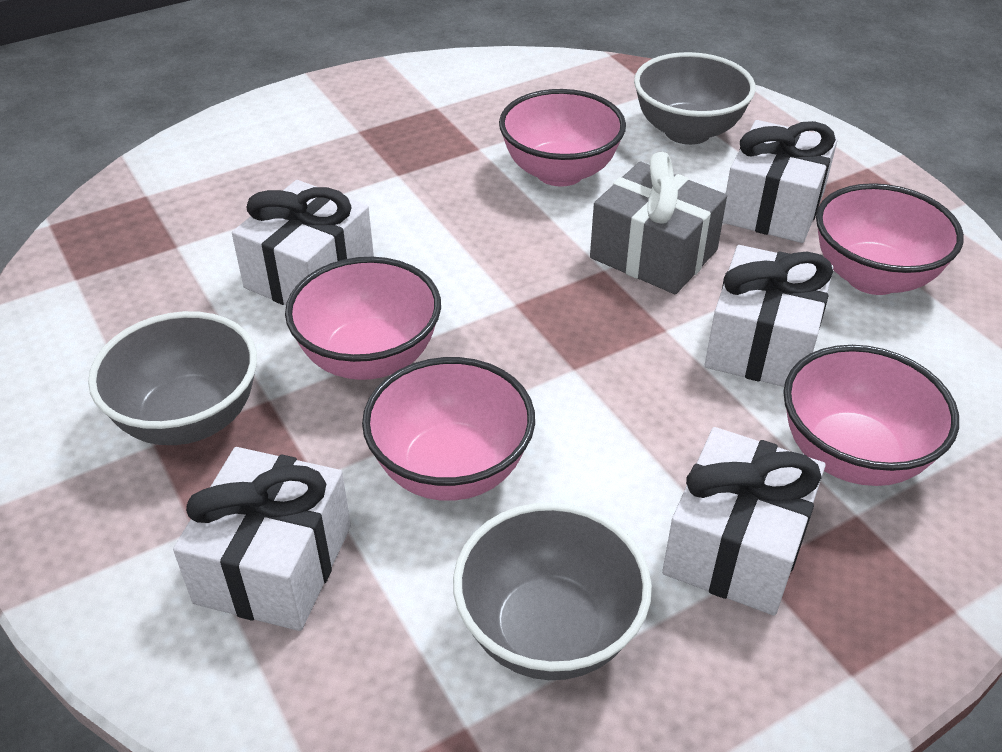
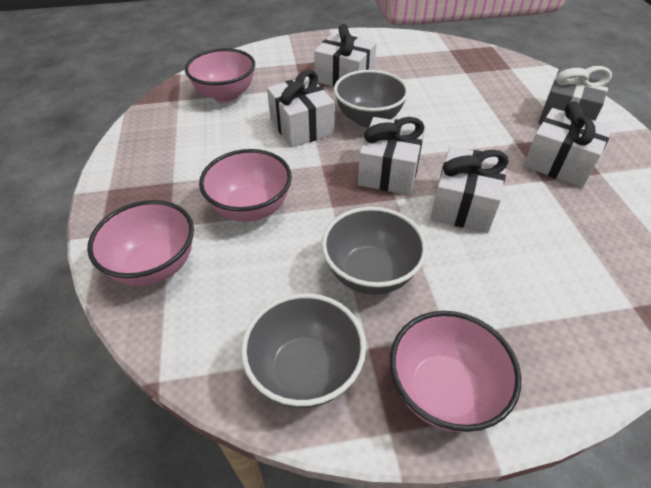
pink bowl: 5 -> 4

